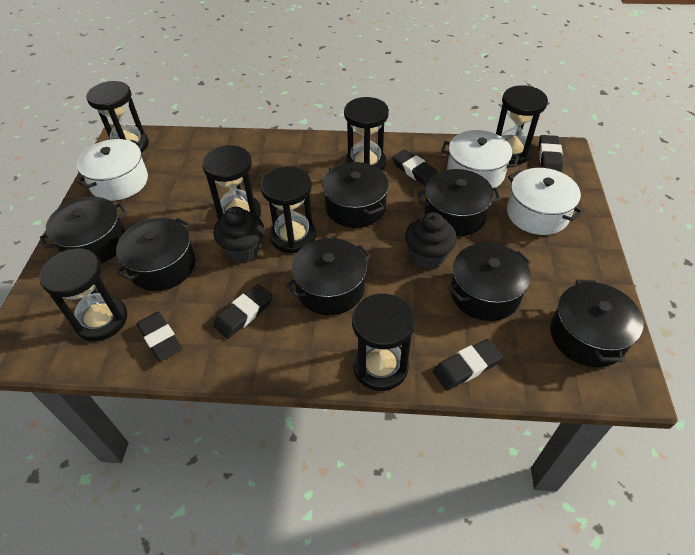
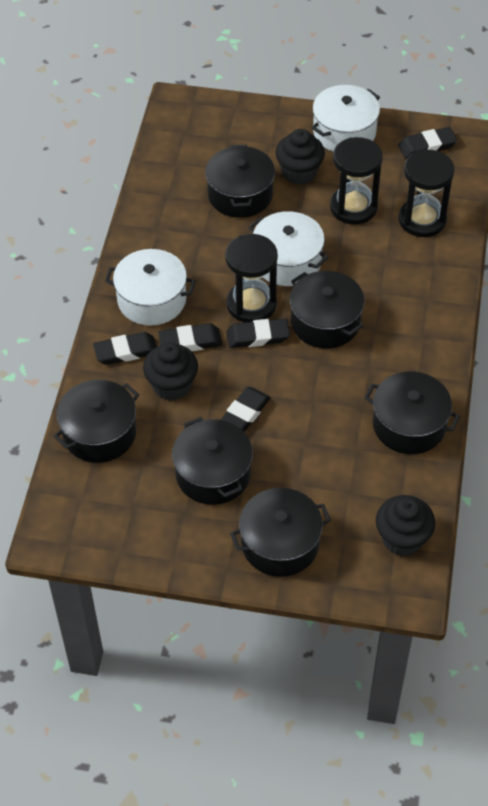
black cupcake: 2 -> 3
black hourglass: 7 -> 3
black pot: 7 -> 6

